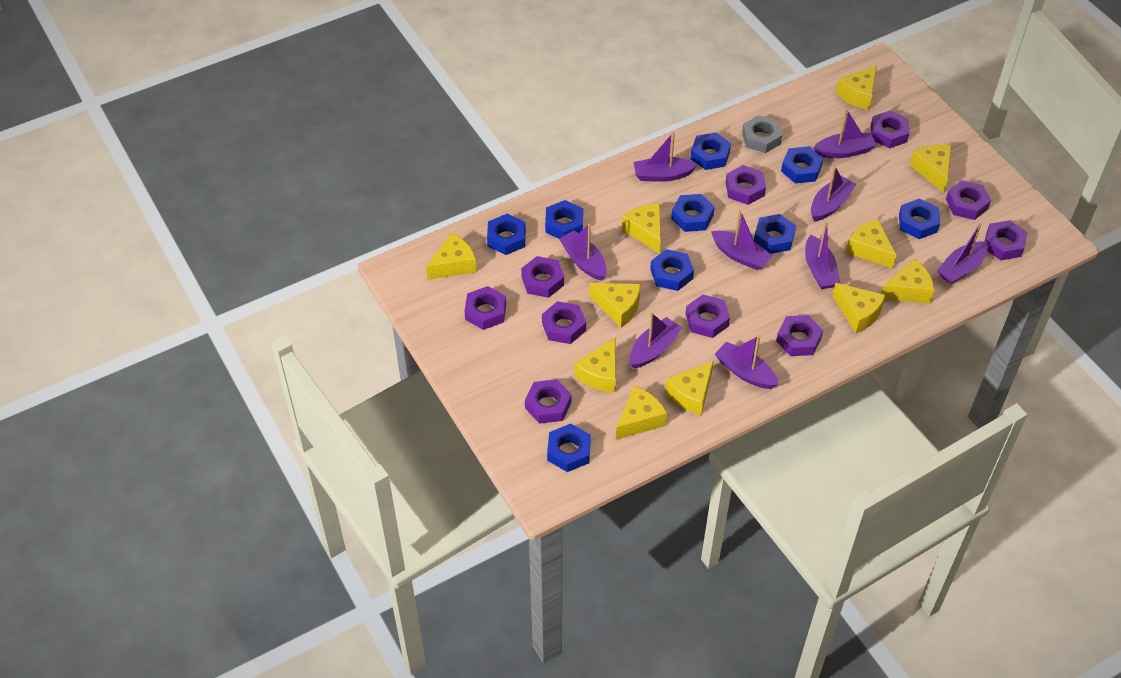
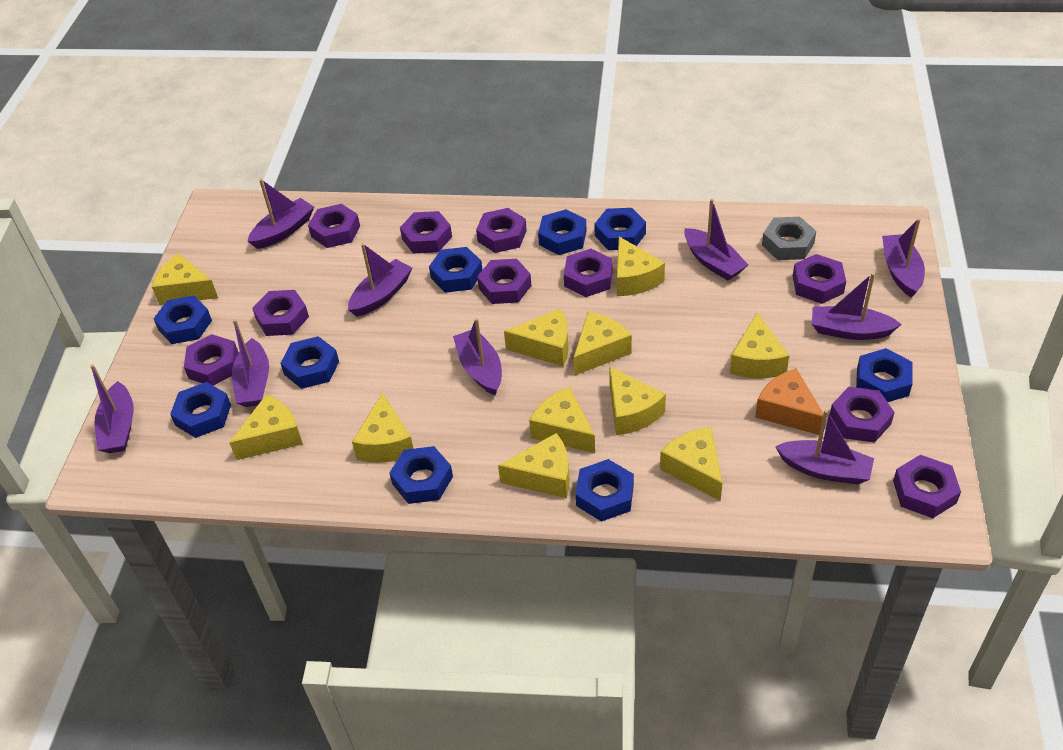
orange cheese: 0 -> 1

